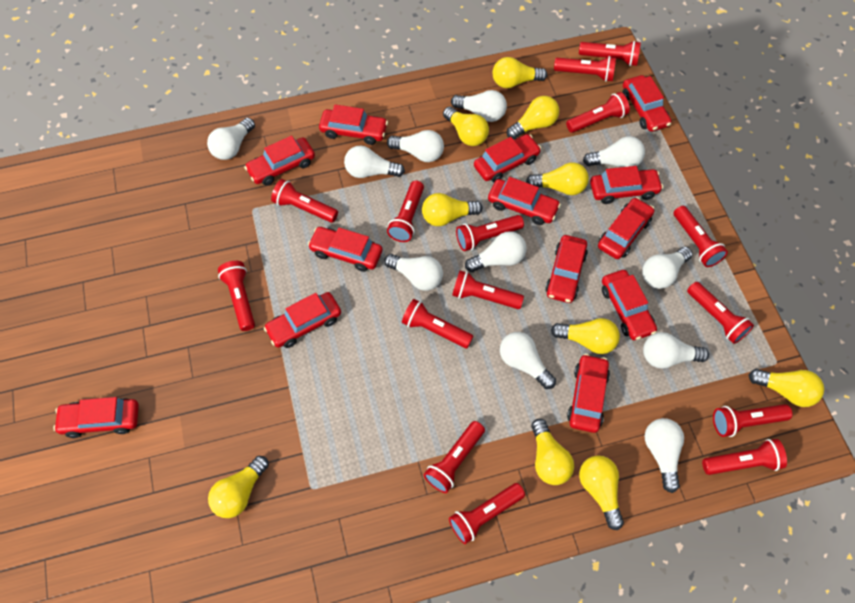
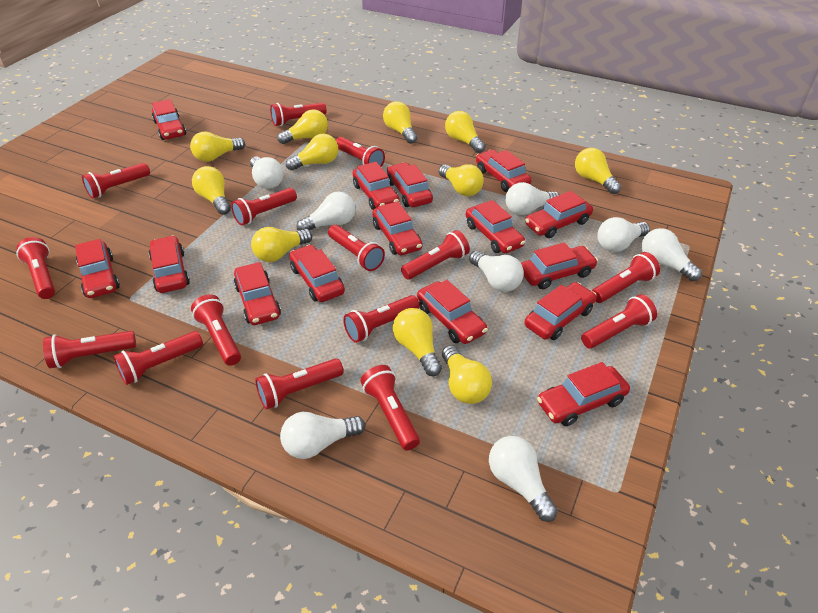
red car: 13 -> 15
white light bulb: 11 -> 8
yellow light bulb: 10 -> 11

